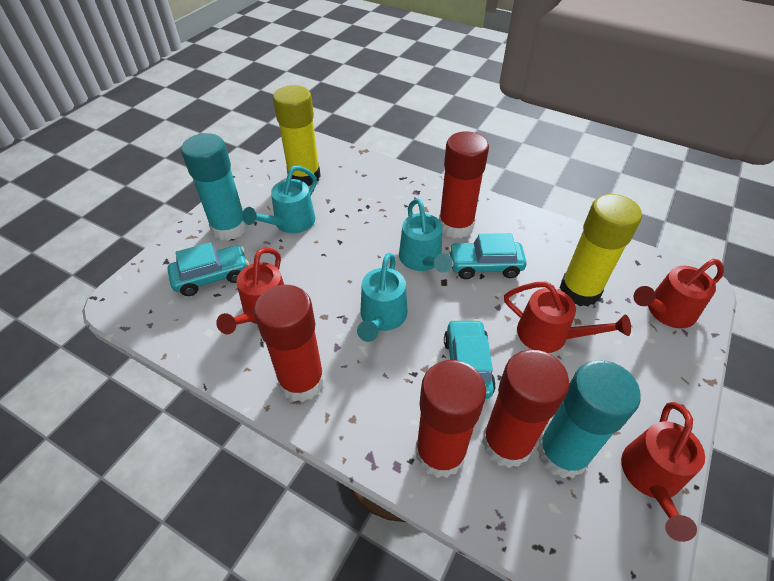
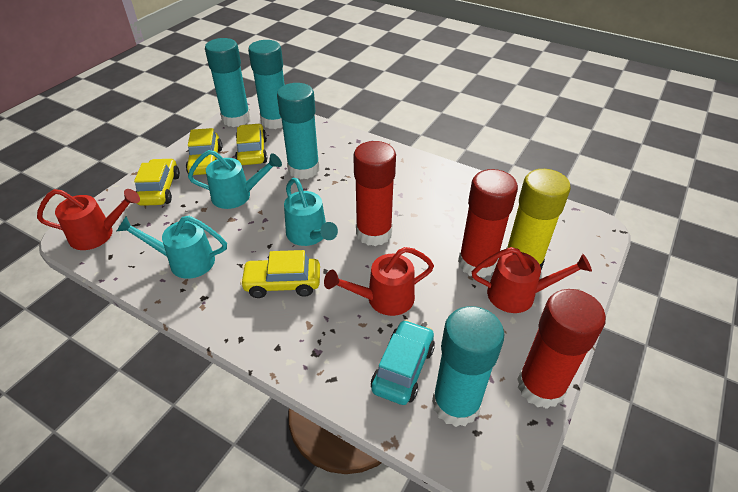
red glue stick: 4 -> 3
red watering can: 4 -> 3
turquoise car: 3 -> 1
turquoise glue stick: 2 -> 4
yellow car: 0 -> 4
yellow glue stick: 2 -> 1

